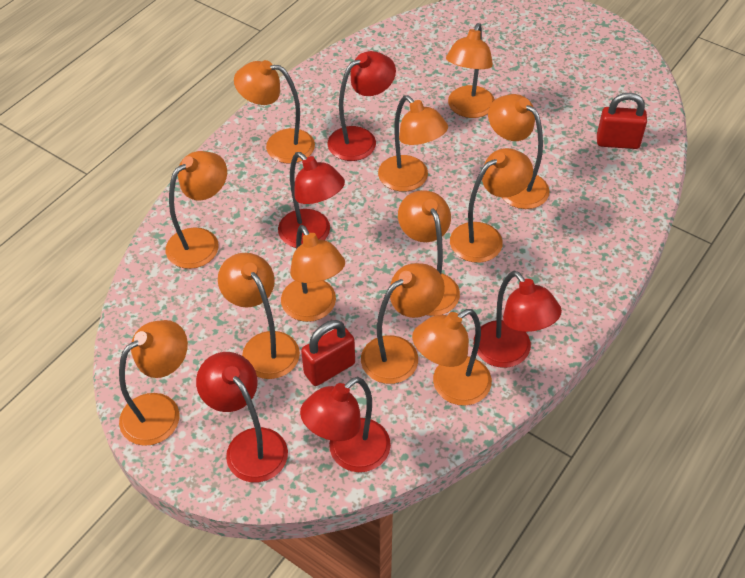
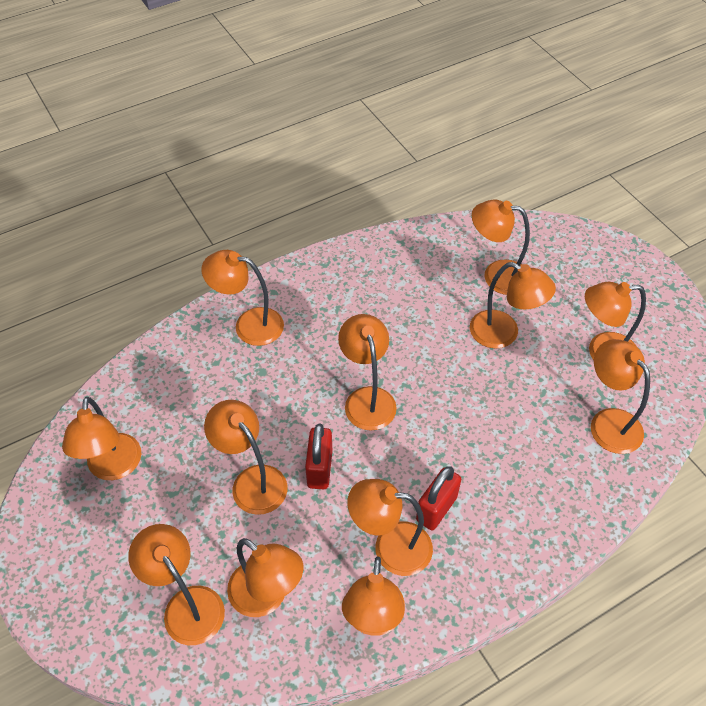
red lamp: 5 -> 0

